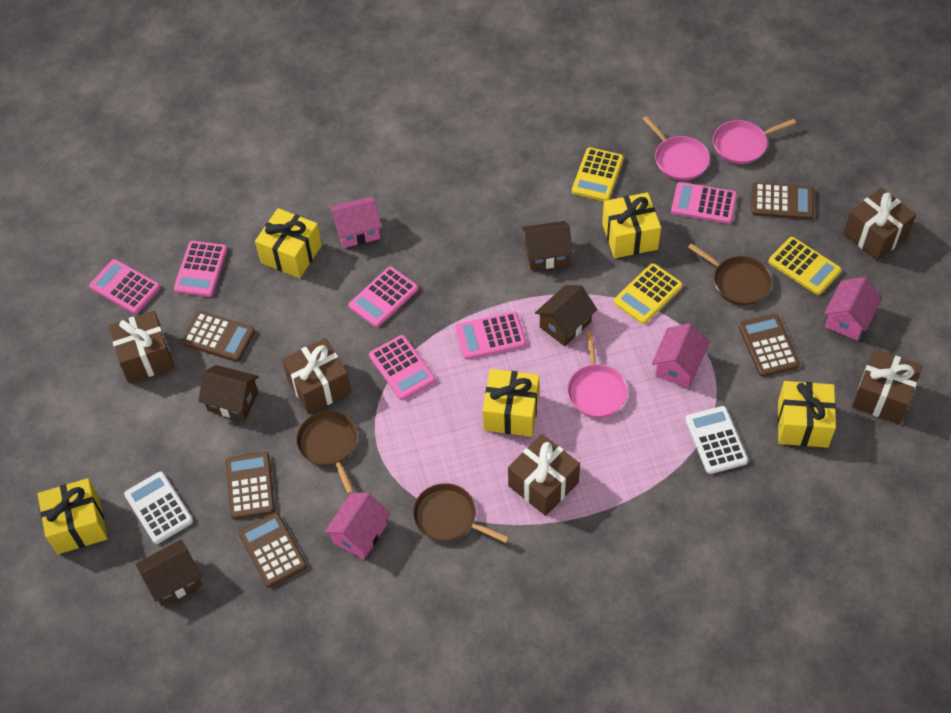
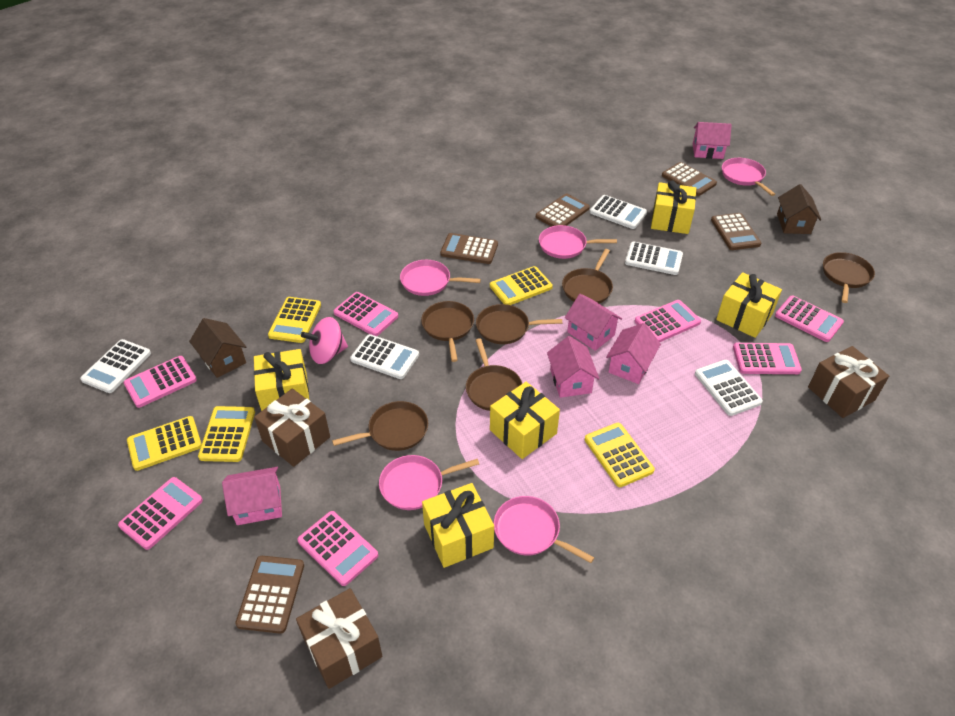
brown gift: 5 -> 3
brown house: 4 -> 2
brown pan: 3 -> 6
pink calculator: 6 -> 7
pink house: 4 -> 5
pink pan: 3 -> 5
pink spinning top: 0 -> 1
white calculator: 2 -> 5
yellow calculator: 3 -> 5

